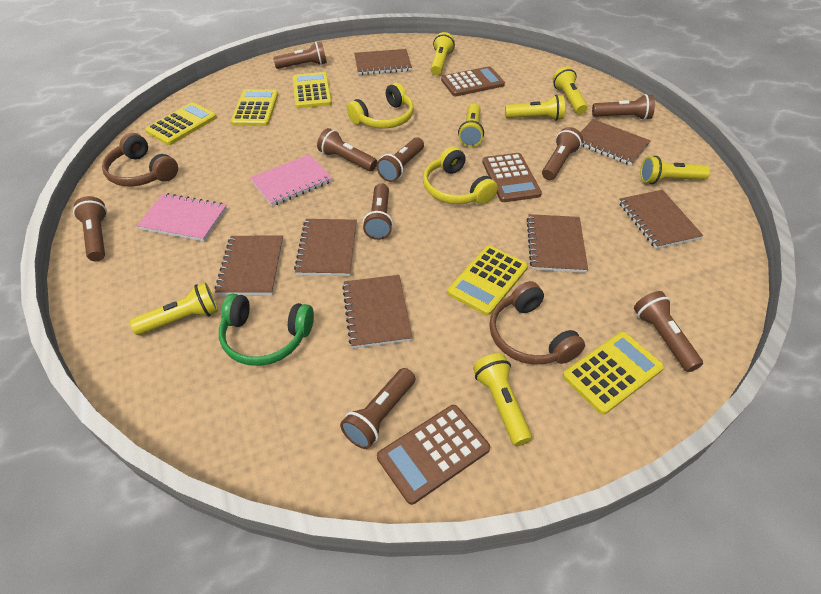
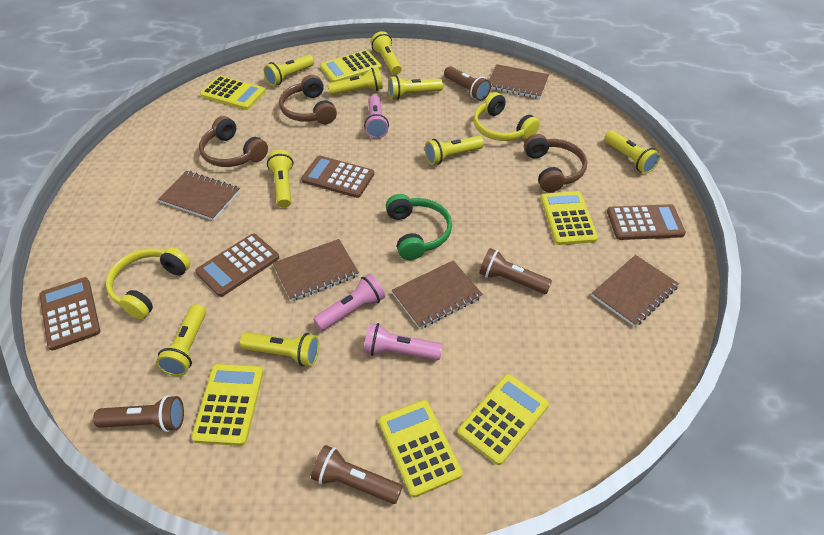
brown calculator: 3 -> 4
brown flashlight: 9 -> 4
brown headphones: 2 -> 3
brown notebook: 7 -> 5
pink flashlight: 0 -> 3
pink notebook: 2 -> 0
yellow calculator: 5 -> 6
yellow flashlight: 7 -> 9

